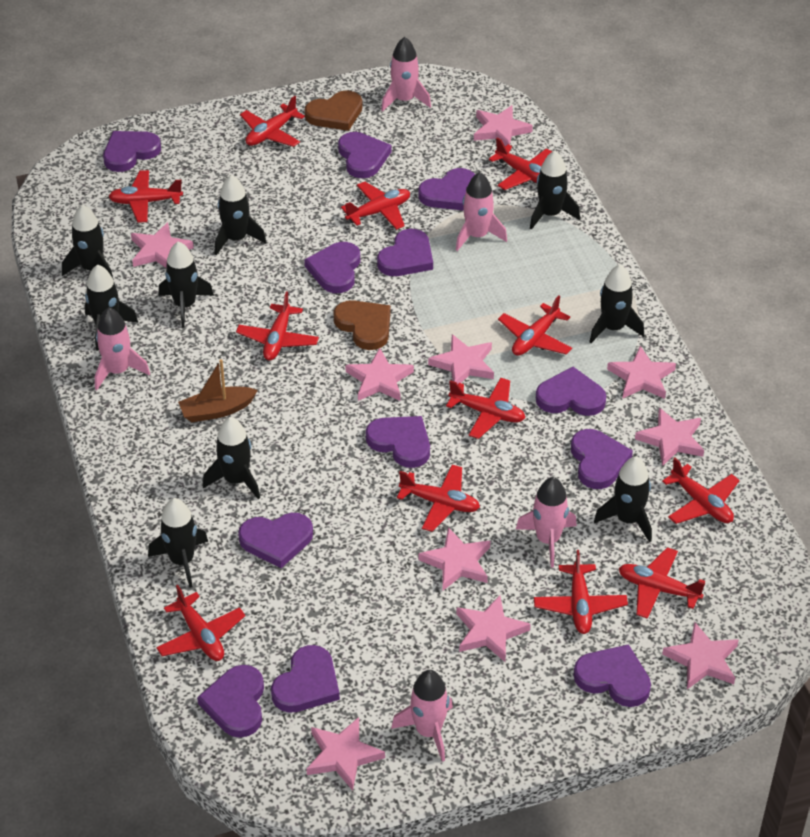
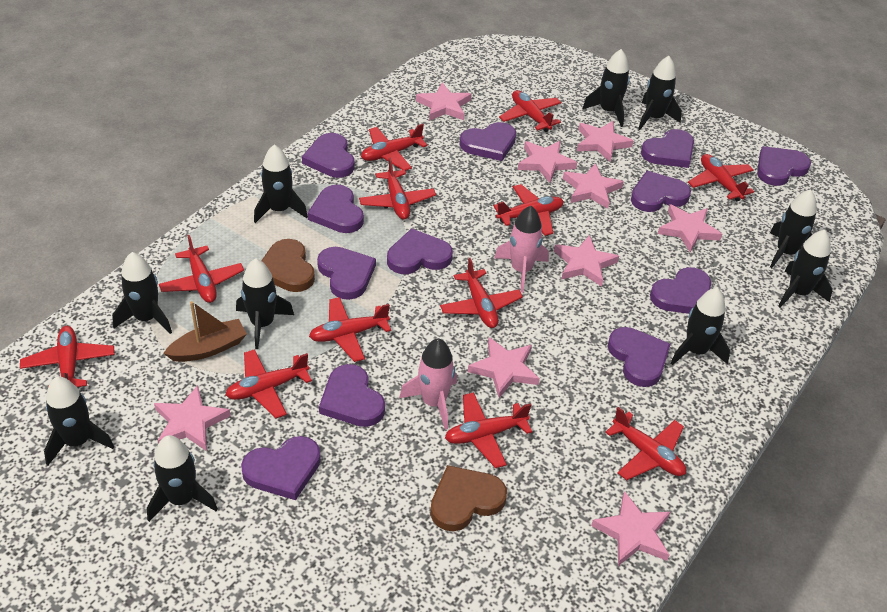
black rocket: 9 -> 10
pink rocket: 5 -> 2
pink star: 10 -> 9

